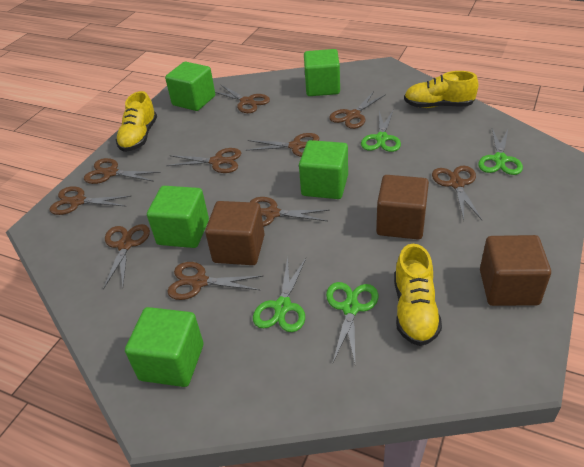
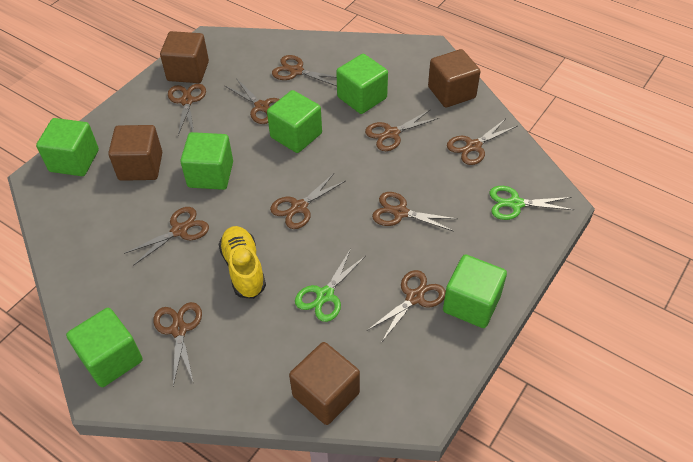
brown cube: 3 -> 4
green cube: 5 -> 6
green scissors: 4 -> 2
yellow shoe: 3 -> 1

